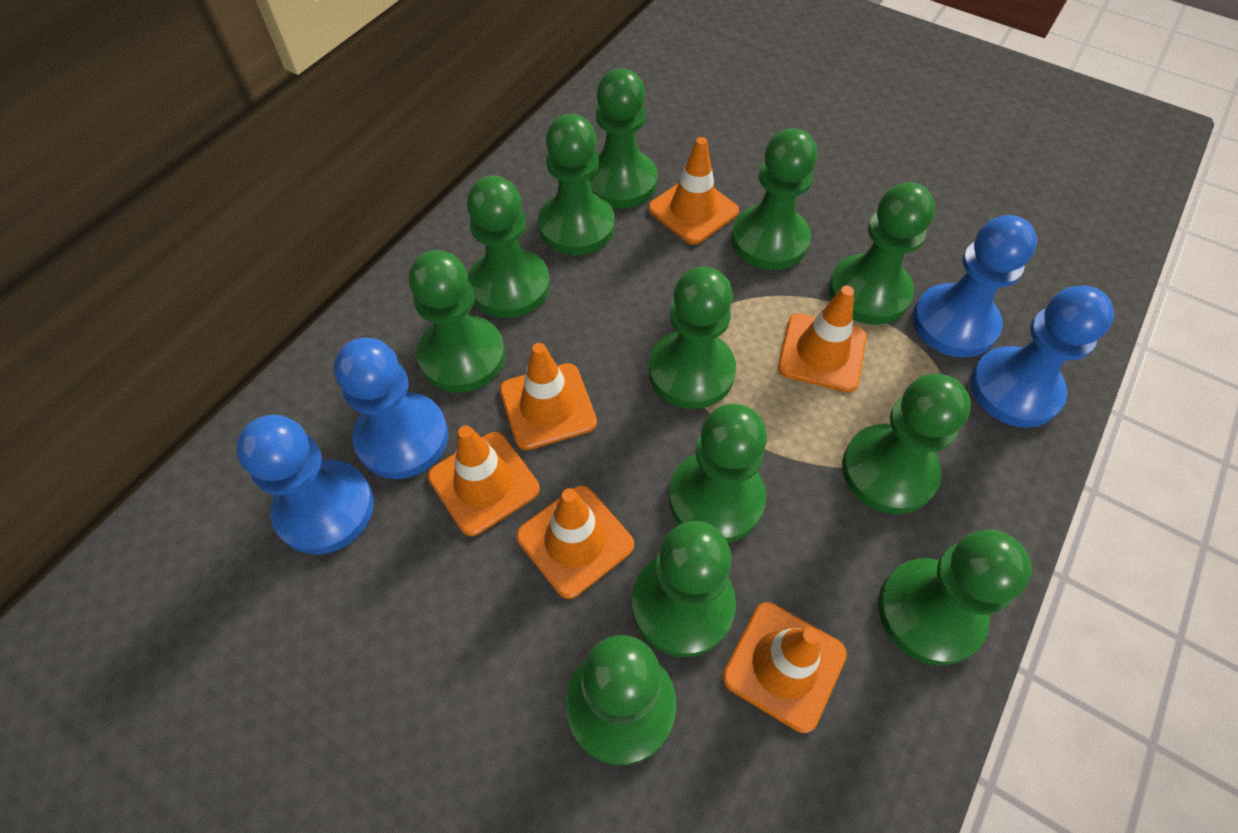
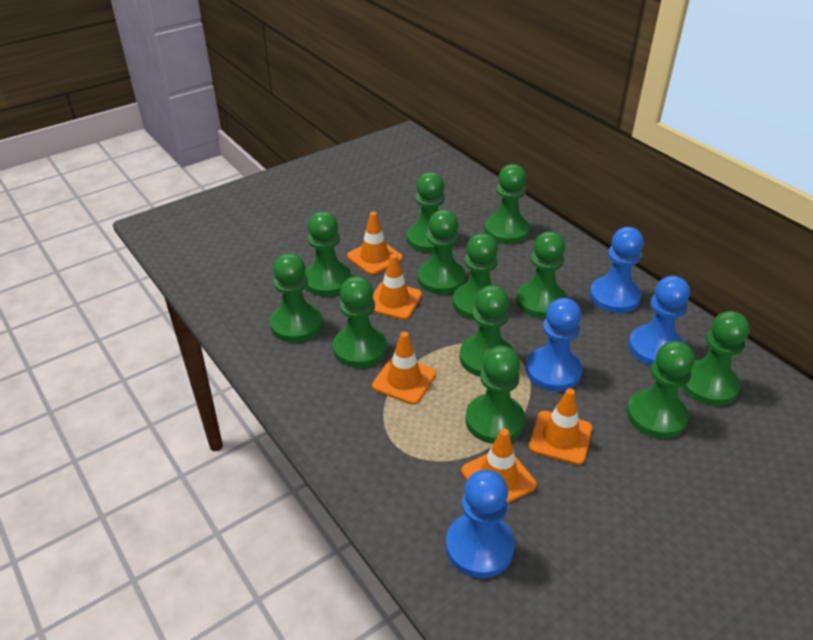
orange traffic cone: 6 -> 5

